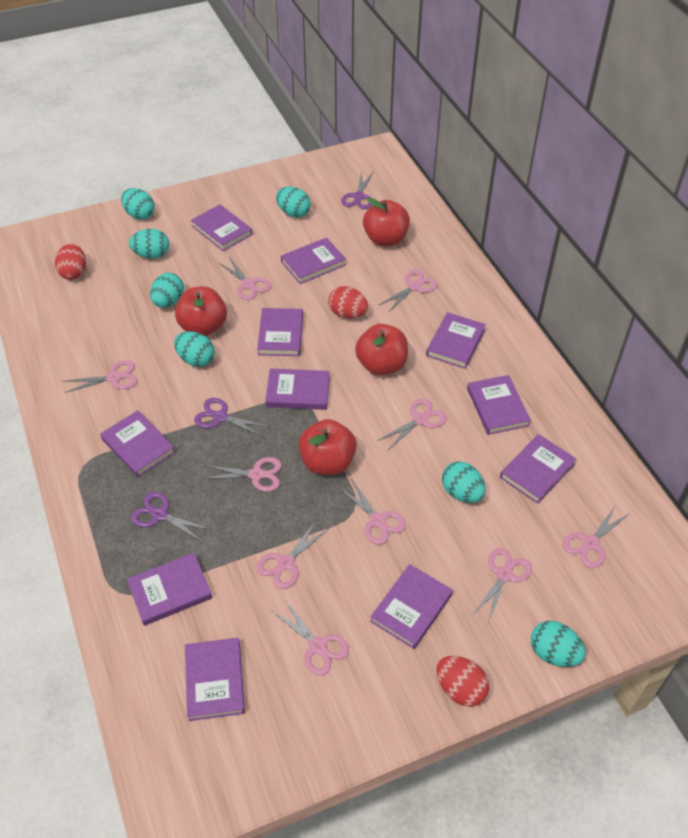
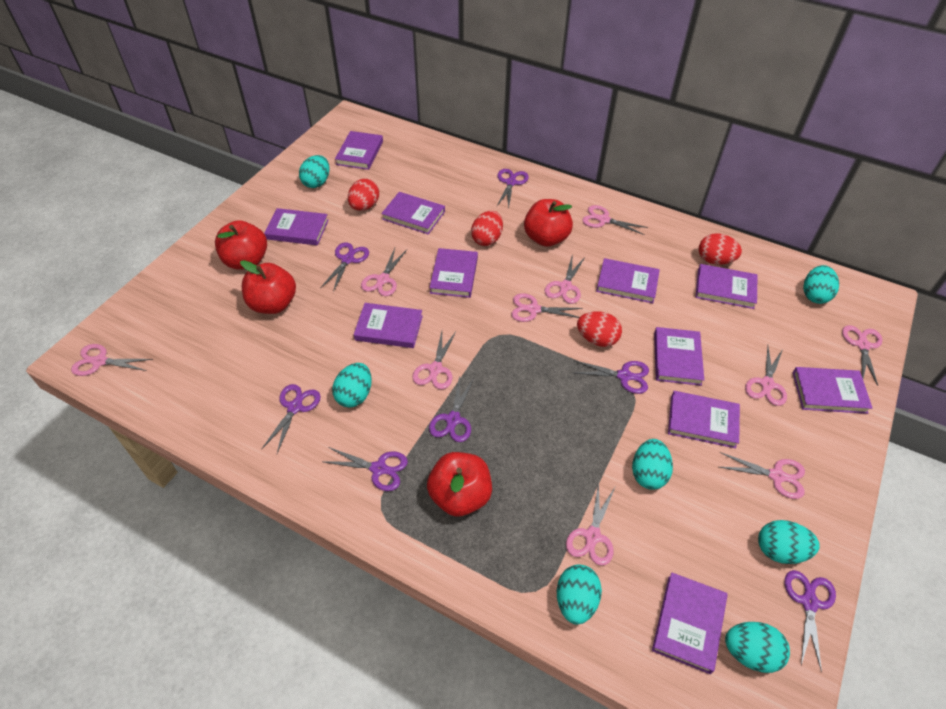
purple scissors: 3 -> 7
red egg: 3 -> 4

